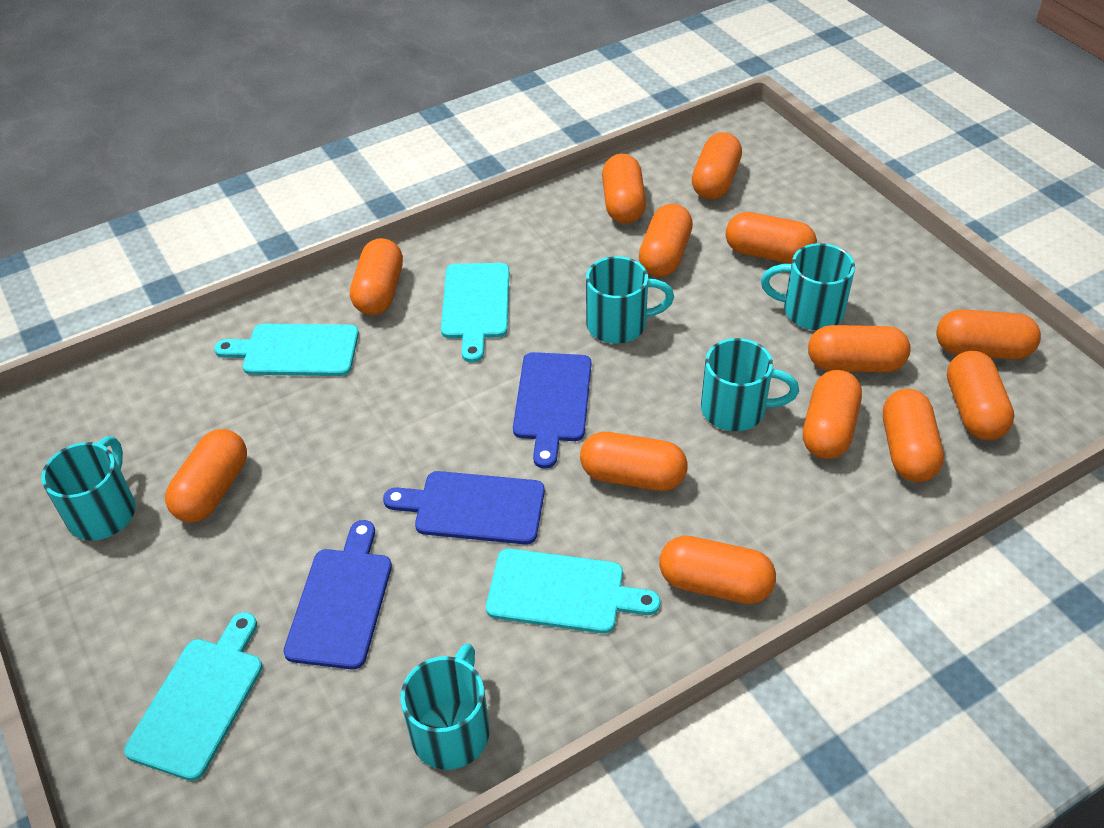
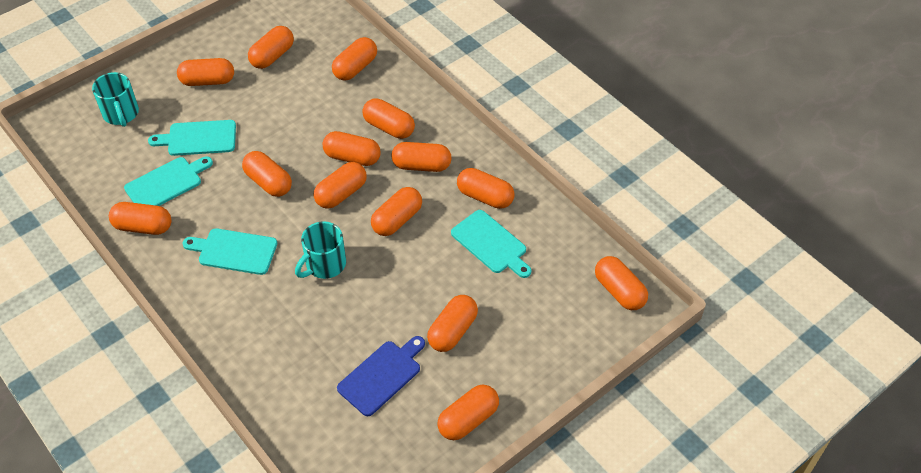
blue cutting board: 3 -> 1
orange capsule: 13 -> 14
turquoise mug: 5 -> 2

